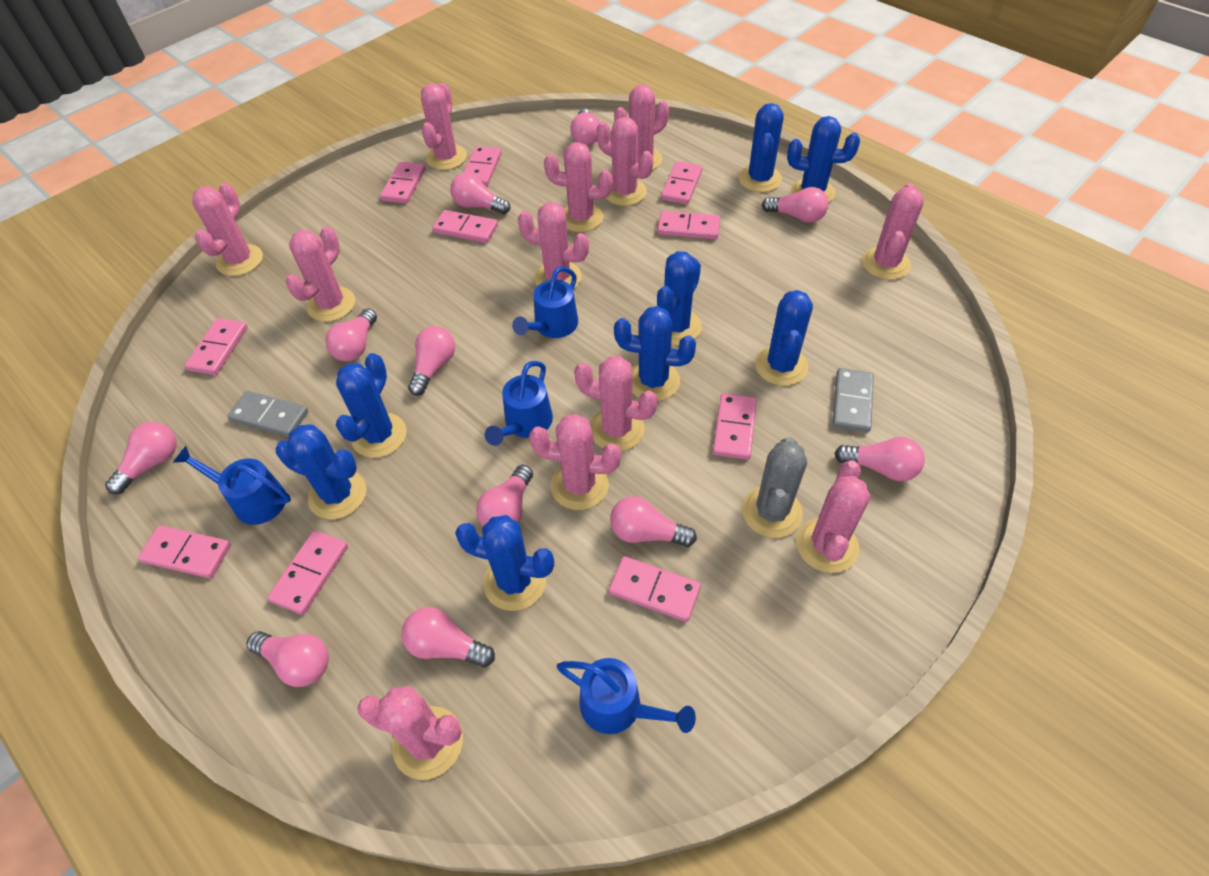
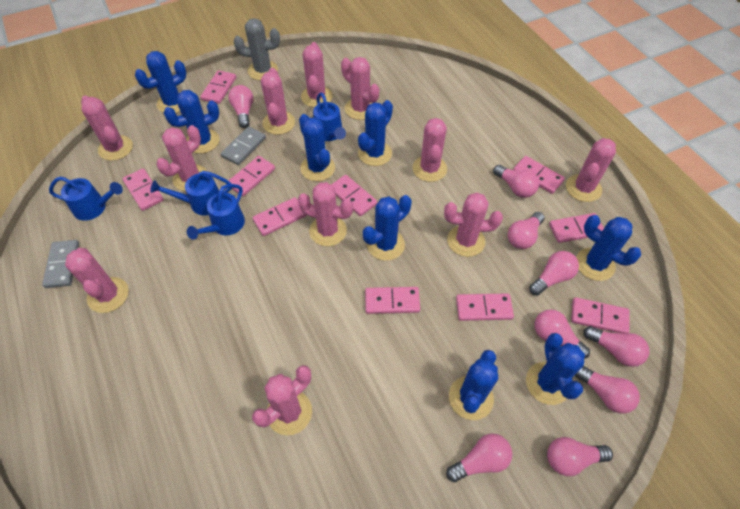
pink cactus: 12 -> 11
pink light bulb: 11 -> 9

